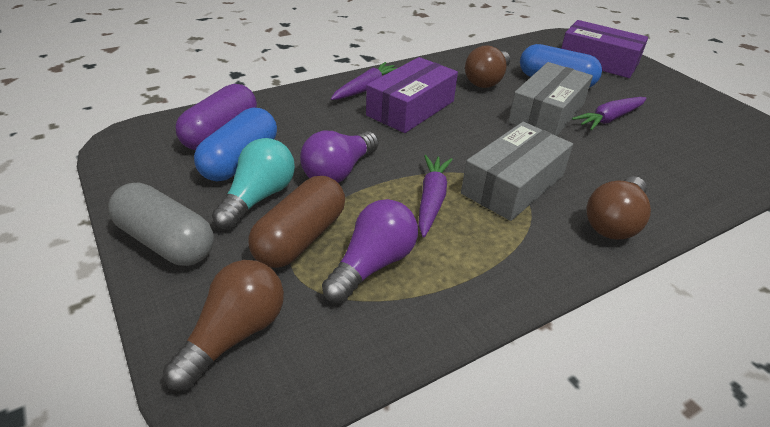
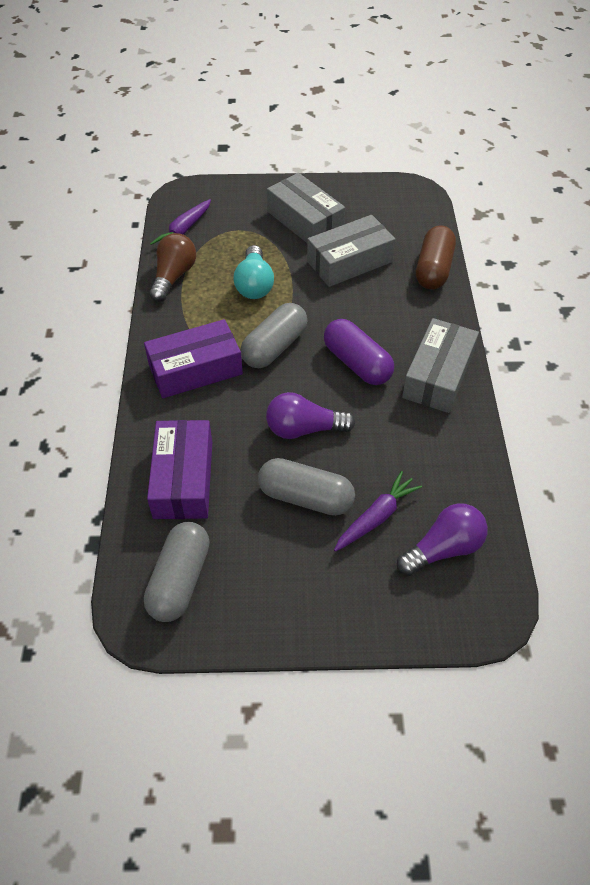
blue capsule: 2 -> 0
brown light bulb: 3 -> 1
grey box: 2 -> 3
grey capsule: 1 -> 3
purple carrot: 3 -> 2

